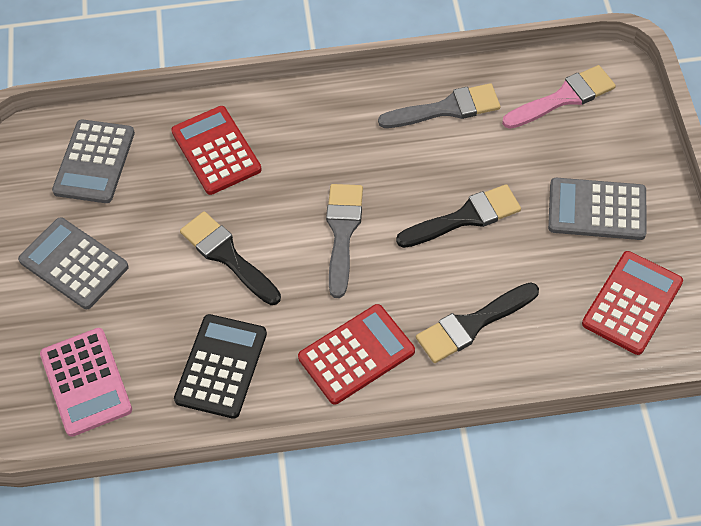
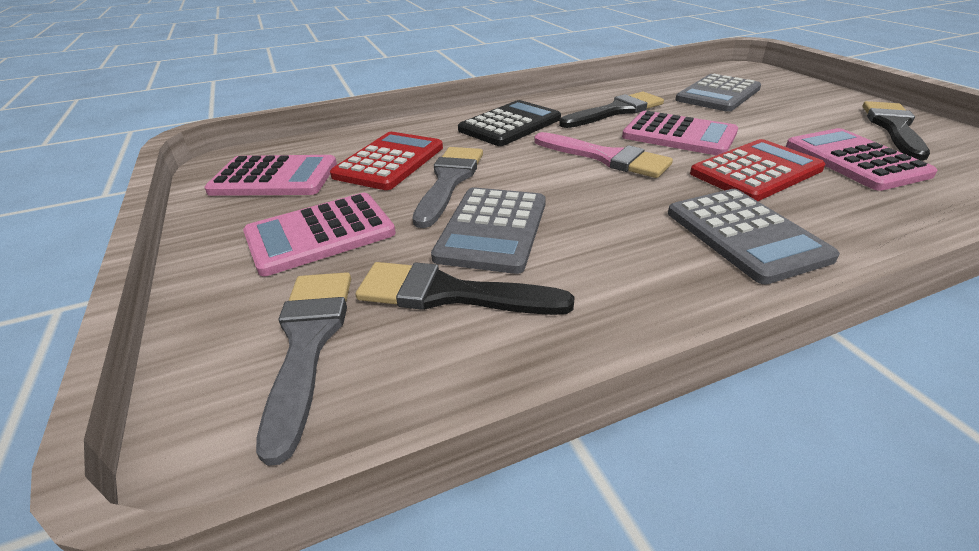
pink calculator: 1 -> 4
red calculator: 3 -> 2

